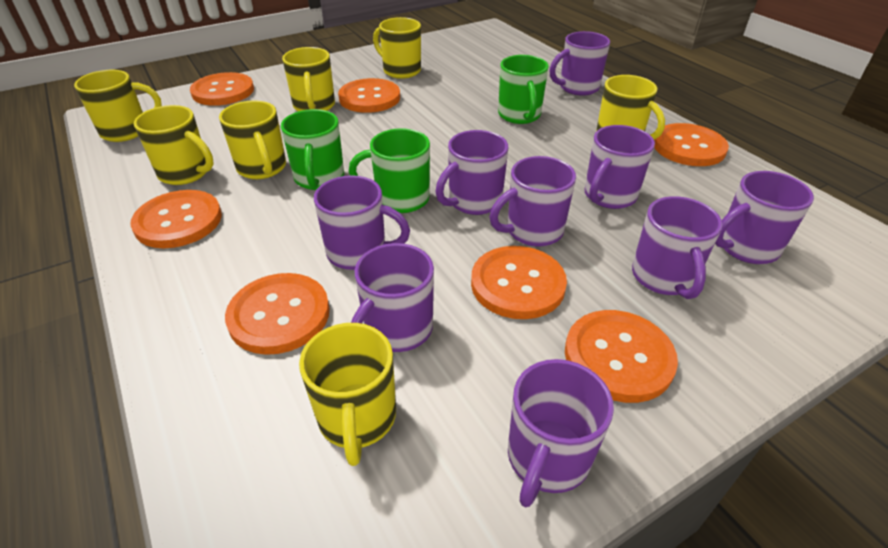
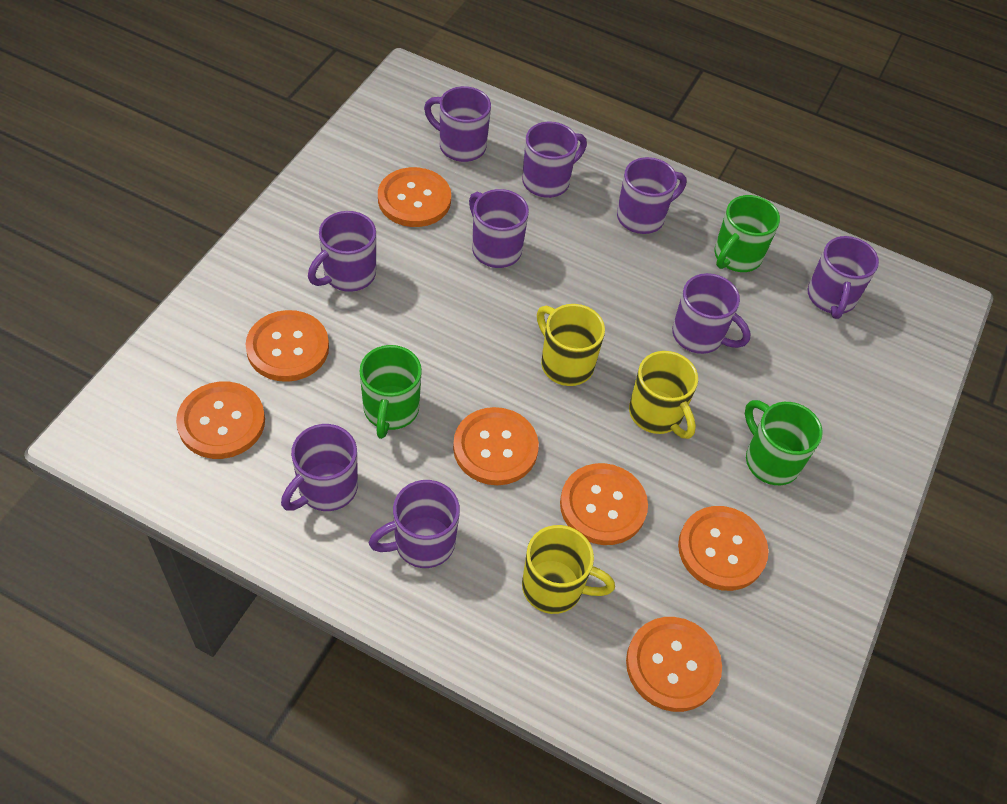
yellow mug: 7 -> 3

